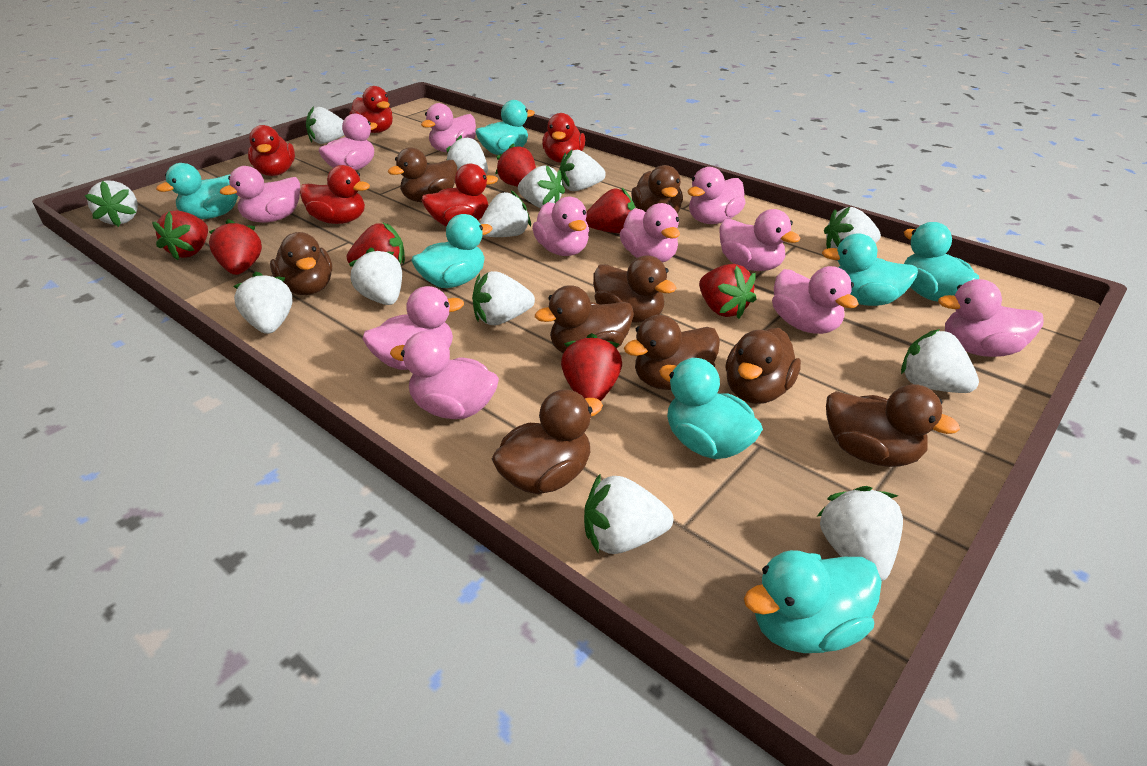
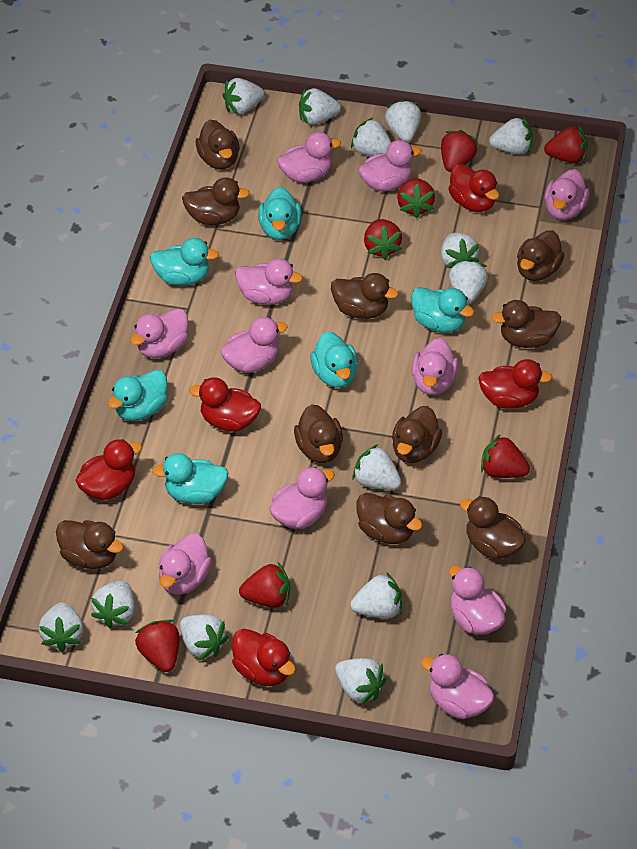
brown duck: 9 -> 10
turquoise duck: 7 -> 6

